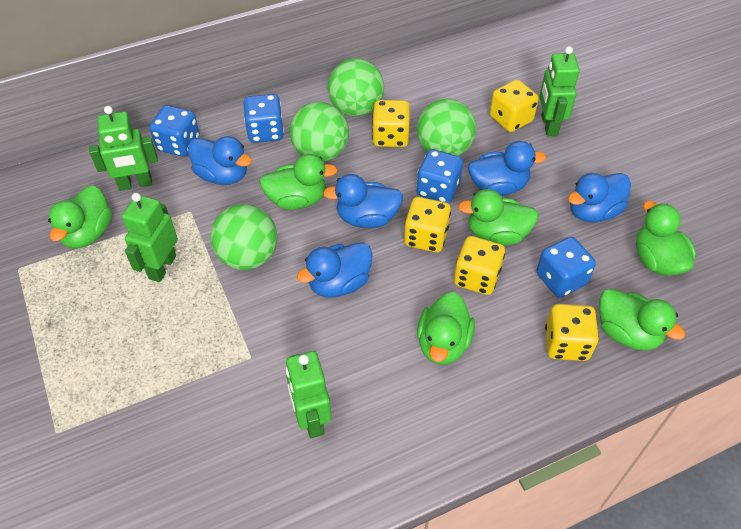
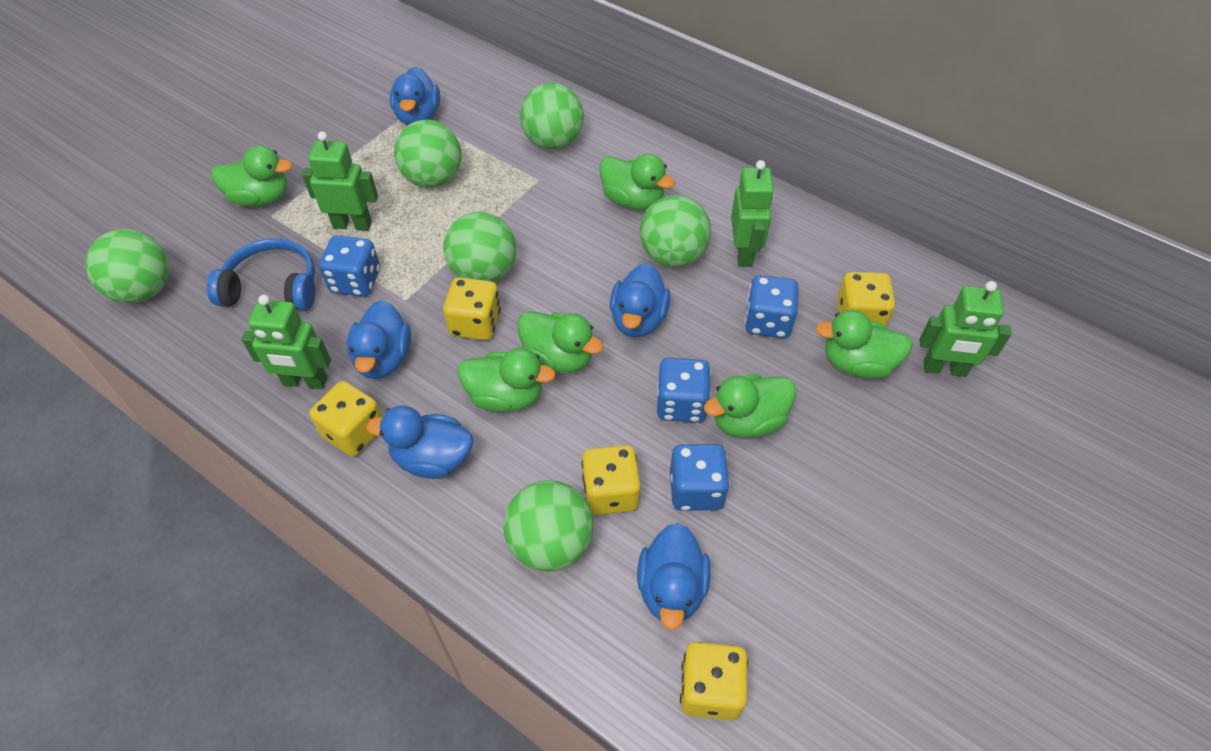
blue headphones: 0 -> 1
green ball: 4 -> 6

